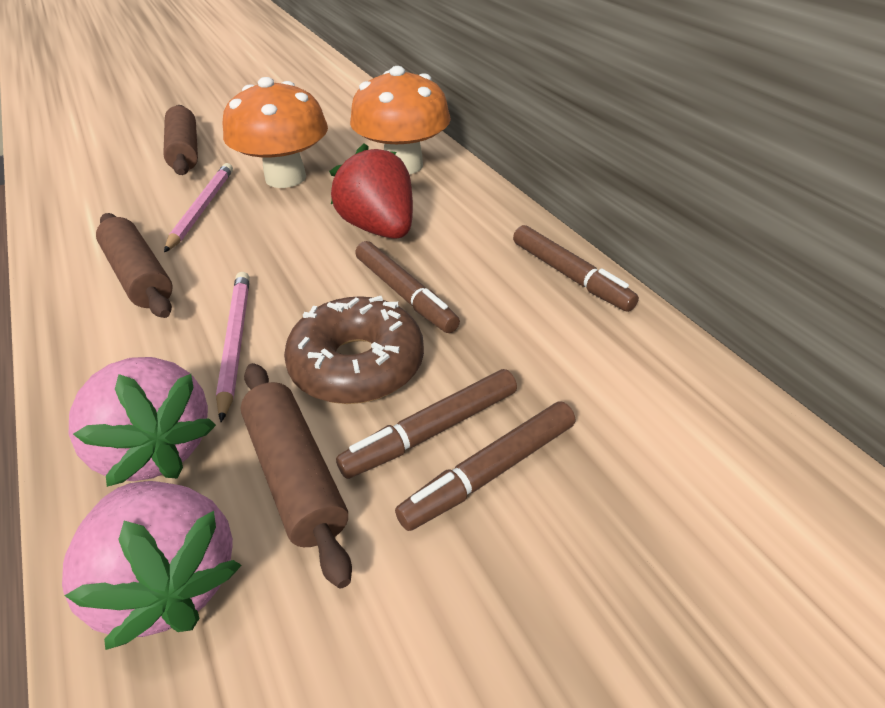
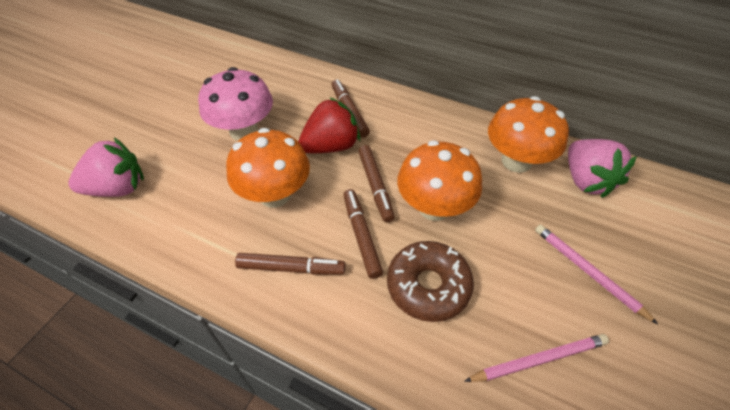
brown rolling pin: 3 -> 0
orange mushroom: 2 -> 3
pink mushroom: 0 -> 1

